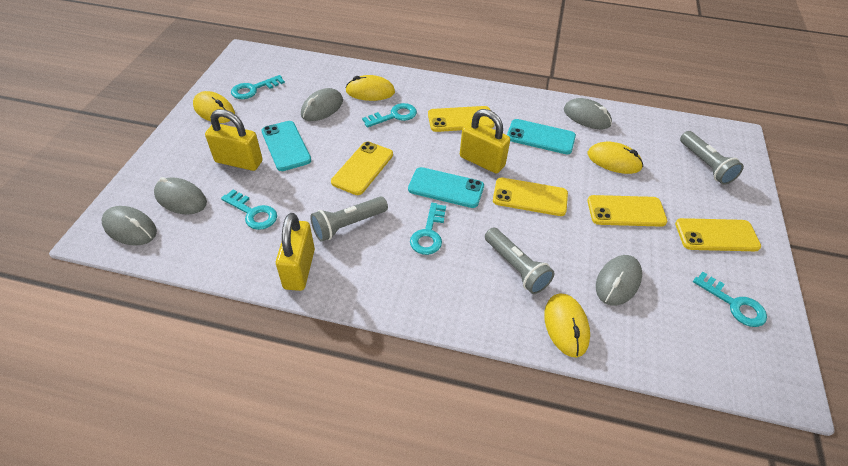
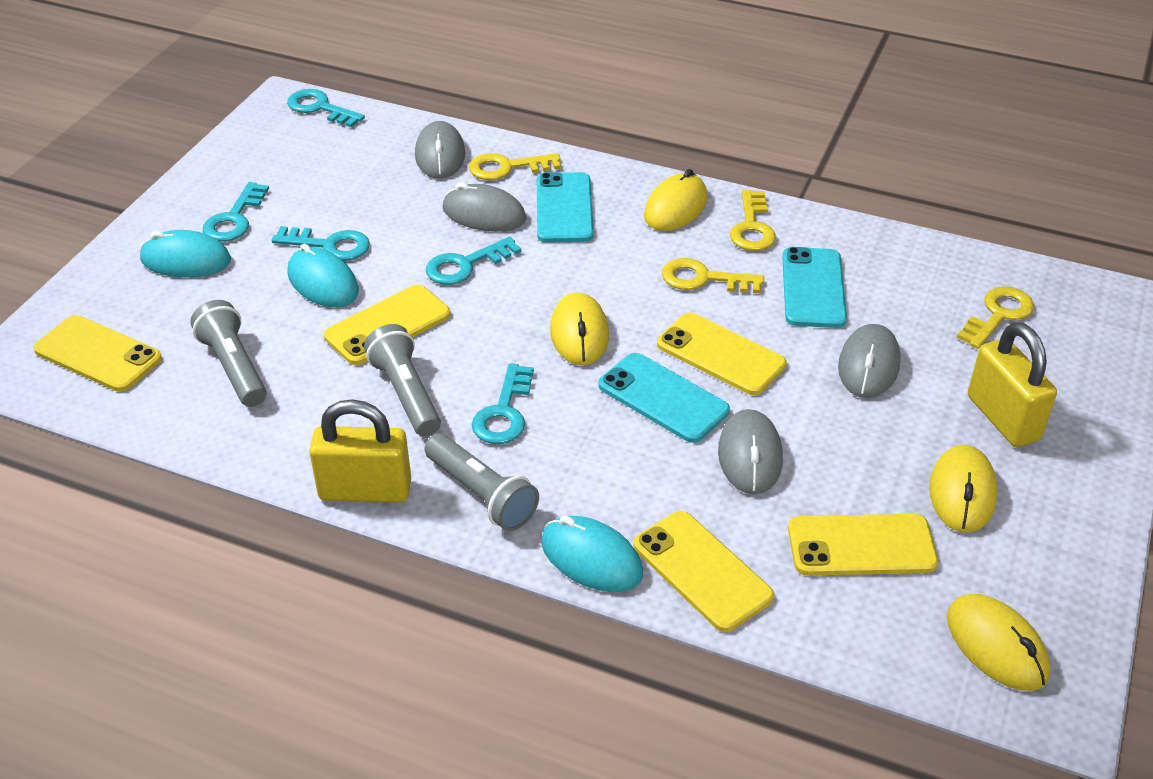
grey mouse: 5 -> 4
turquoise mouse: 0 -> 3
yellow key: 0 -> 4
yellow padlock: 3 -> 2

